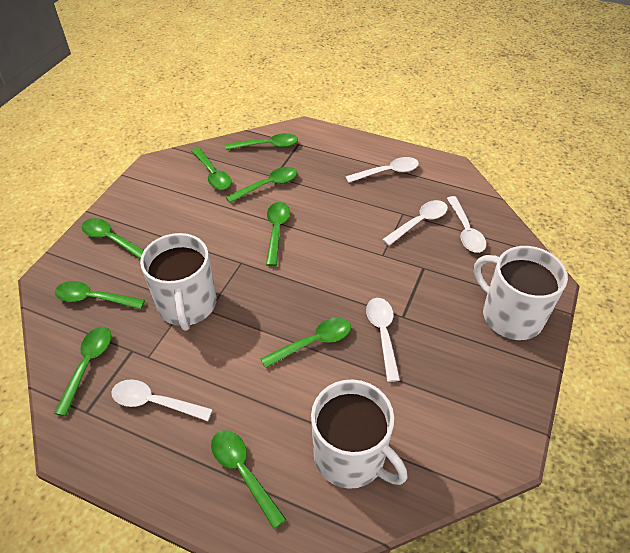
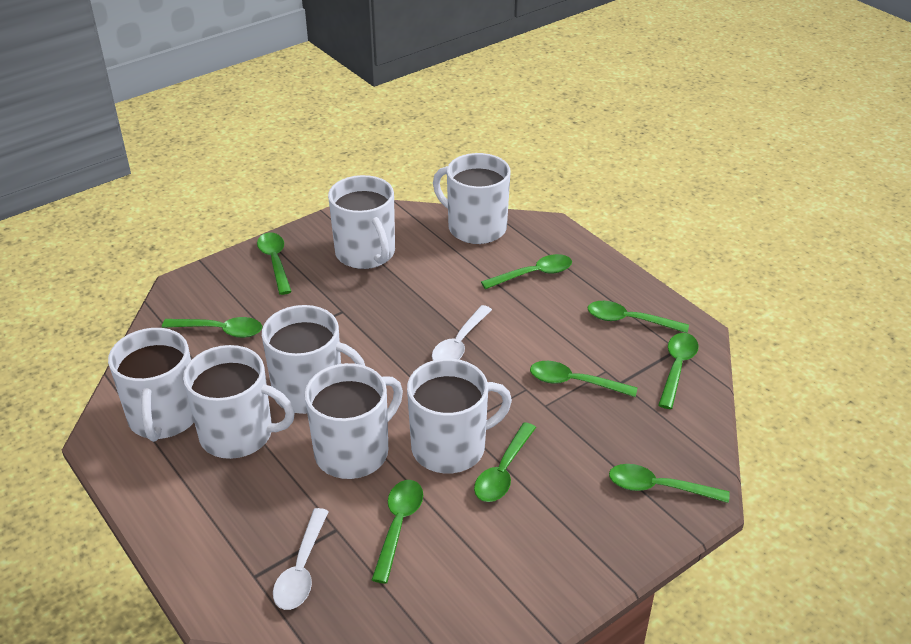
white mug: 3 -> 7
white spoon: 5 -> 2

